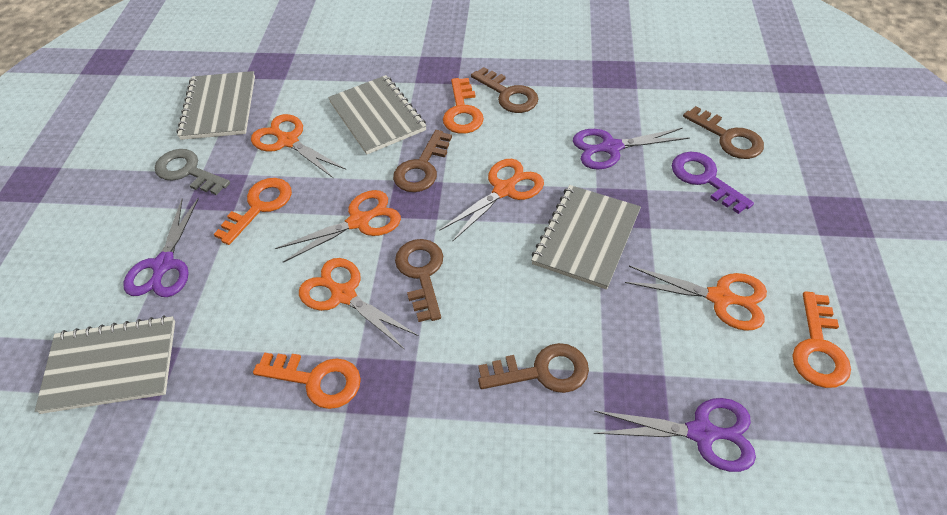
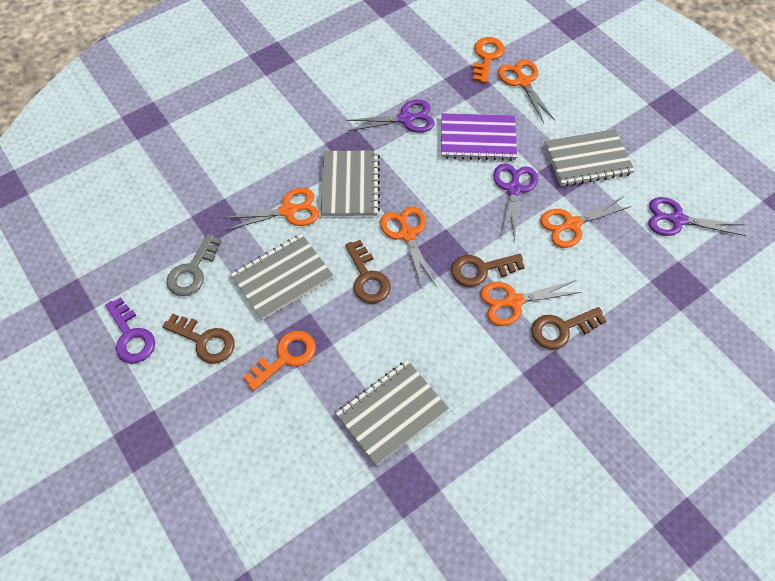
brown key: 5 -> 4
orange key: 4 -> 2
purple notebook: 0 -> 1

